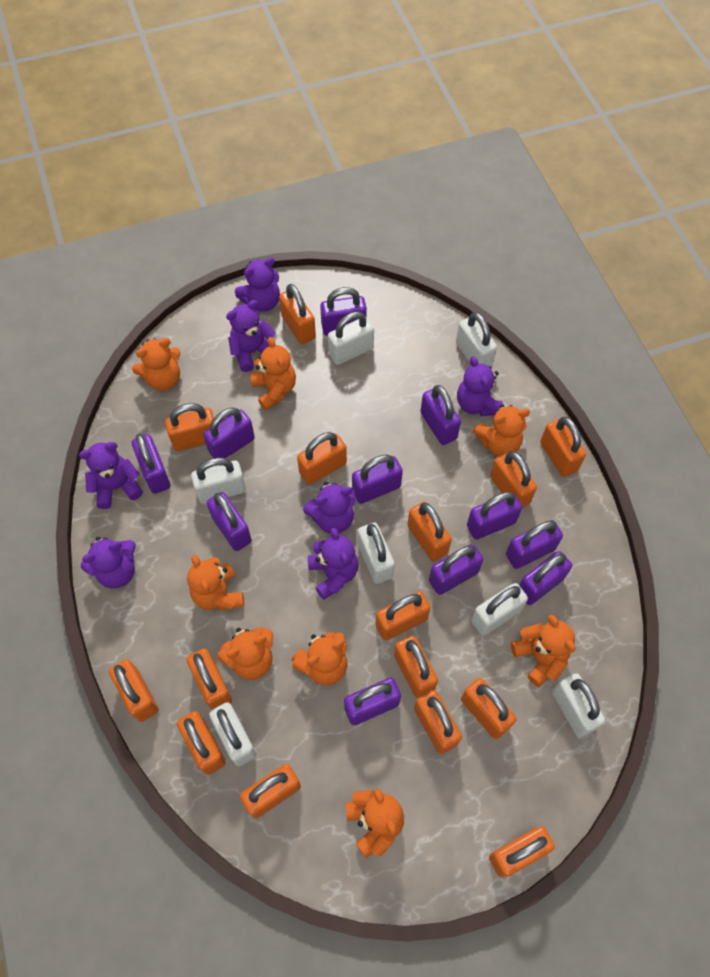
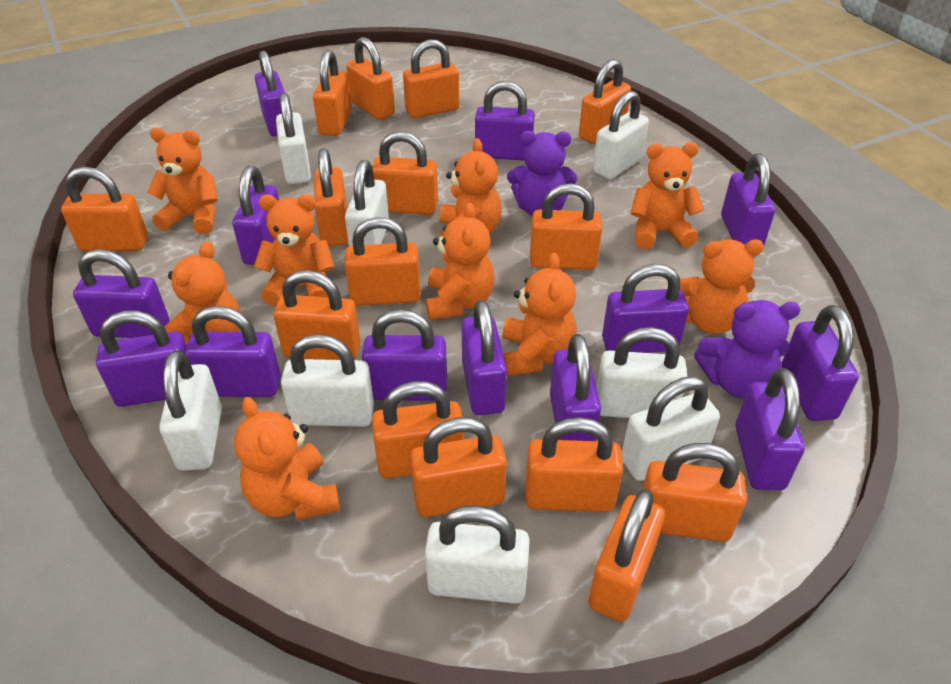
orange teddy bear: 8 -> 9
purple padlock: 11 -> 13
purple teddy bear: 7 -> 2
white padlock: 7 -> 8

